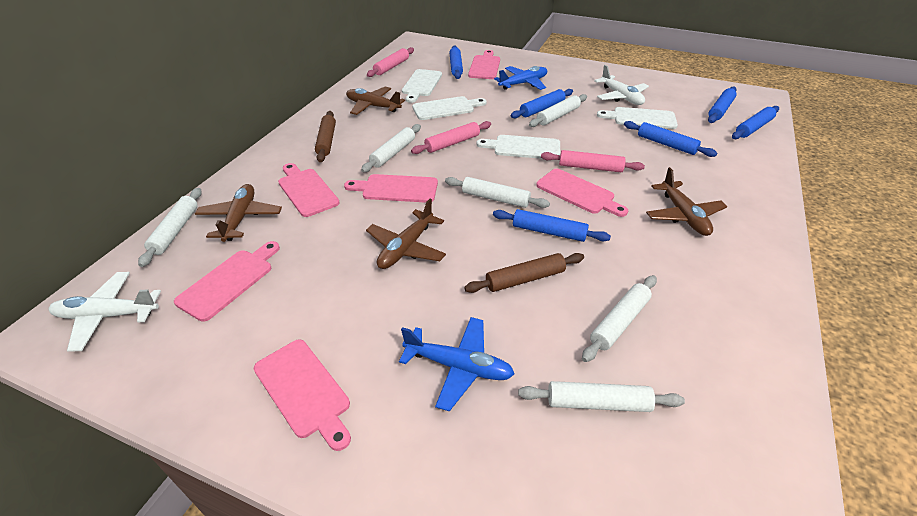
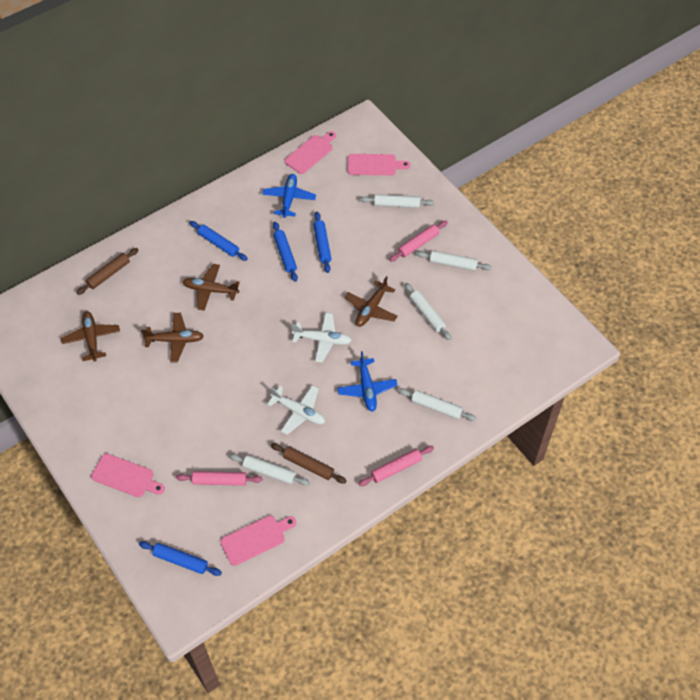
blue rolling pin: 6 -> 4
pink cutting board: 6 -> 4
white cutting board: 4 -> 0
white rolling pin: 6 -> 5

